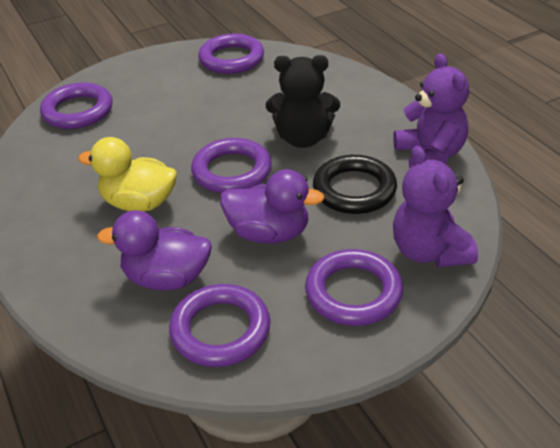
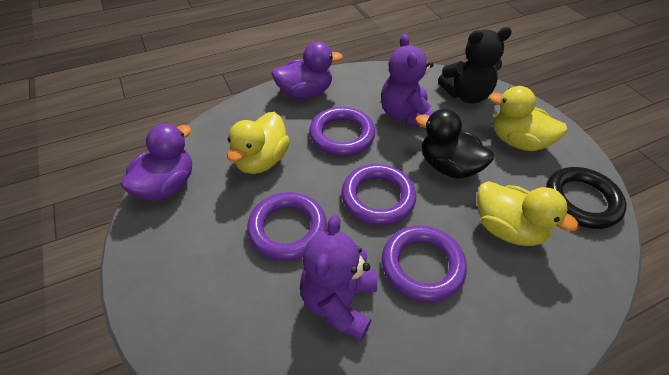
black duck: 0 -> 1
purple ring: 5 -> 4
yellow duck: 1 -> 3

